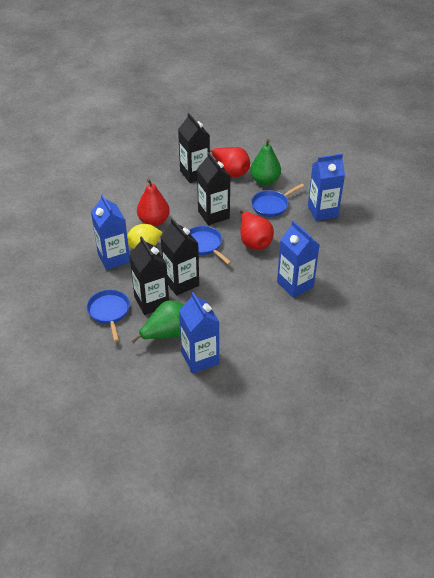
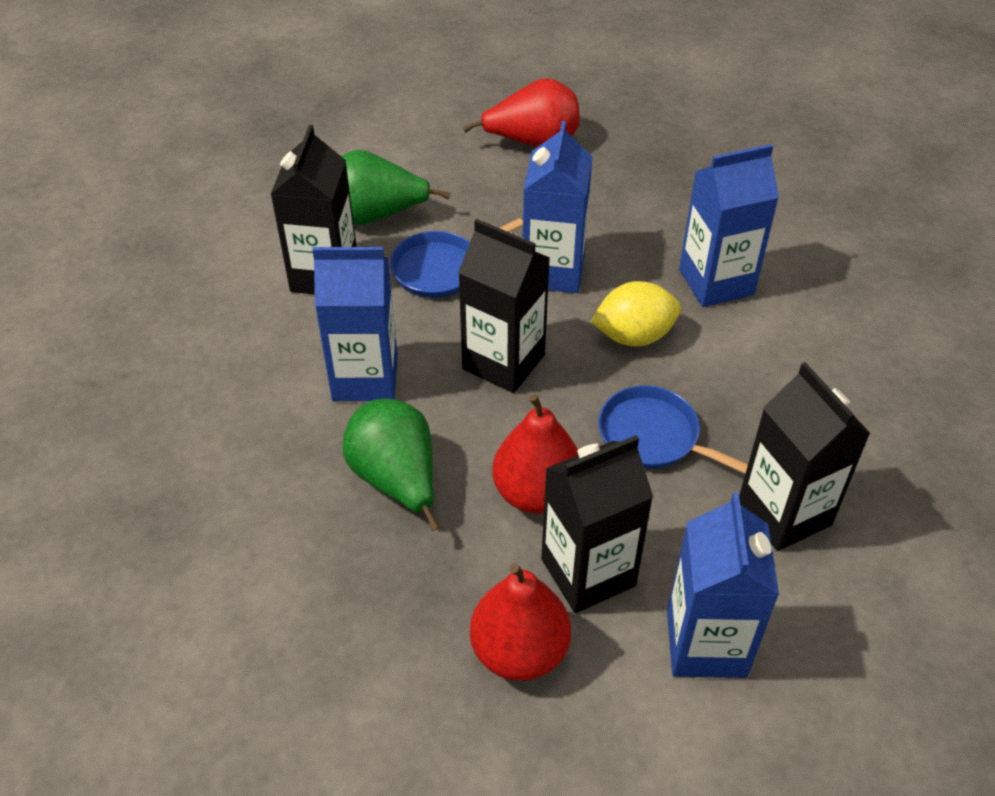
blue pan: 3 -> 2

